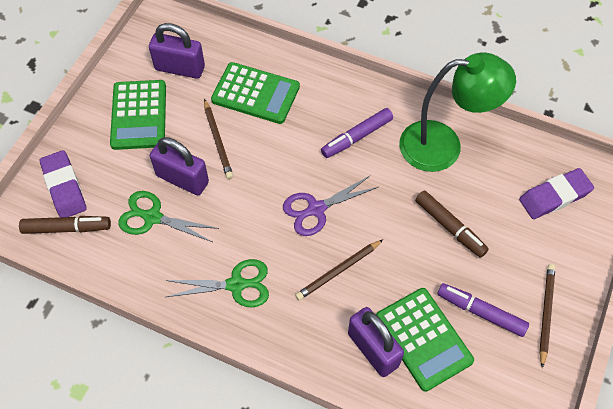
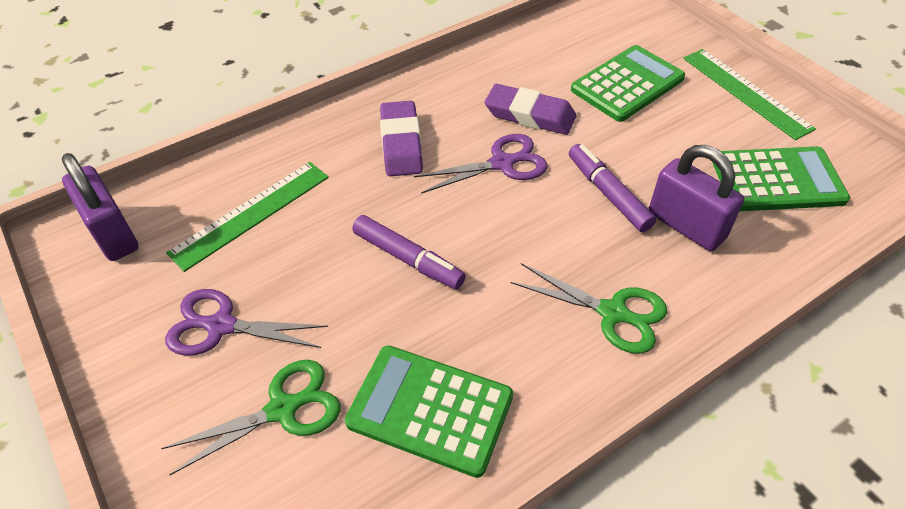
brown marker: 2 -> 0
brown pencil: 3 -> 0
green lamp: 1 -> 0
green ruler: 0 -> 2
purple padlock: 3 -> 2
purple scissors: 1 -> 2

